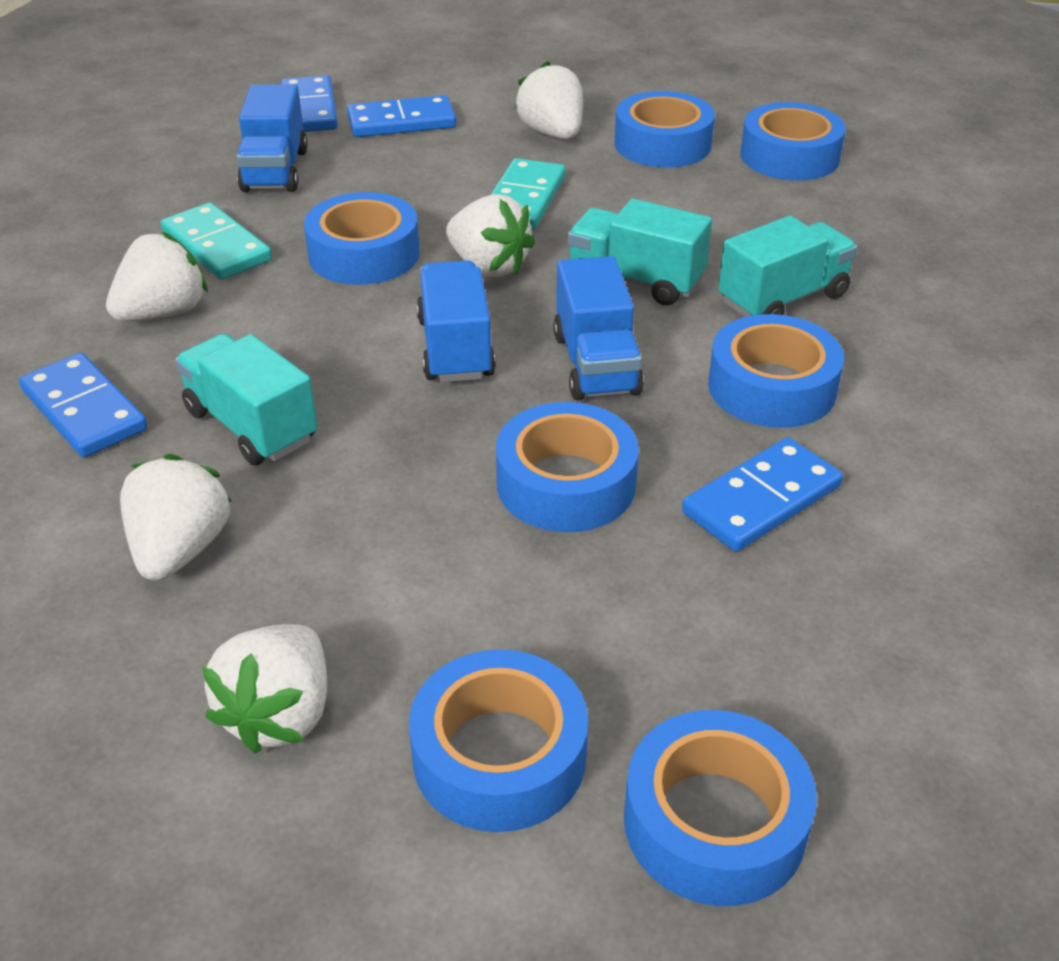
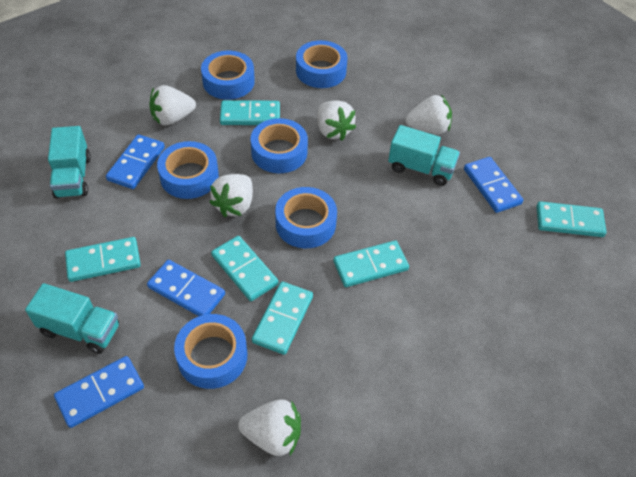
blue tape: 7 -> 6
blue truck: 3 -> 0
turquoise domino: 2 -> 6

